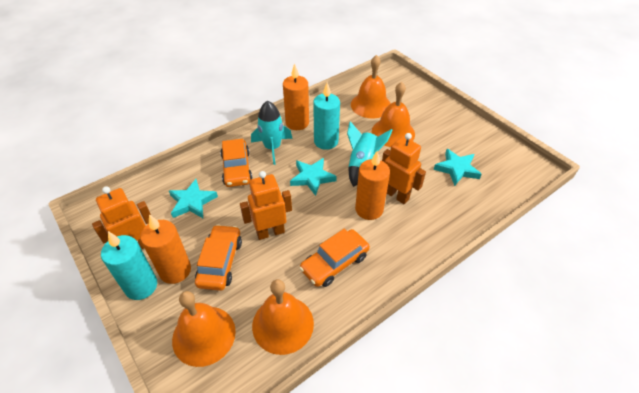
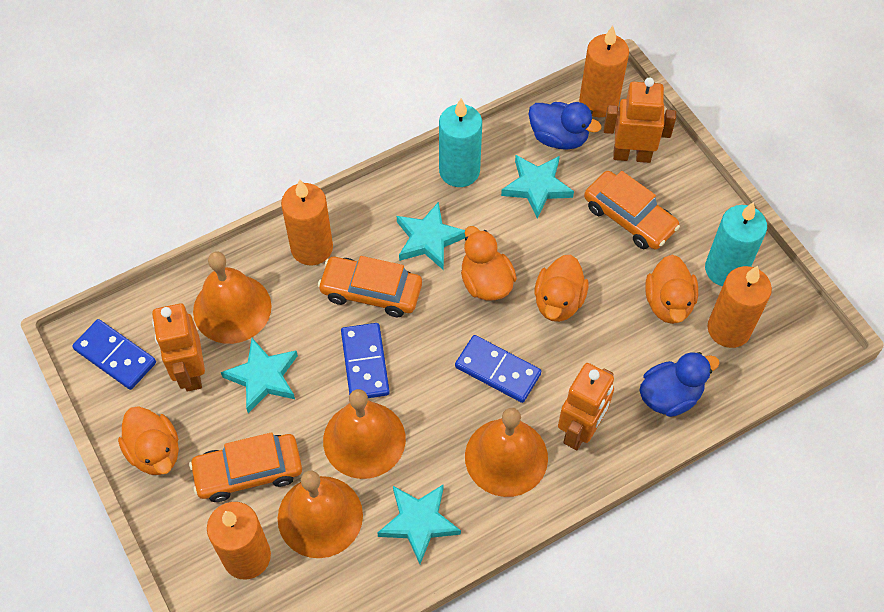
blue domino: 0 -> 3
blue duck: 0 -> 2
orange candle: 3 -> 4
orange duck: 0 -> 4
turquoise rocket: 2 -> 0
turquoise star: 3 -> 4

